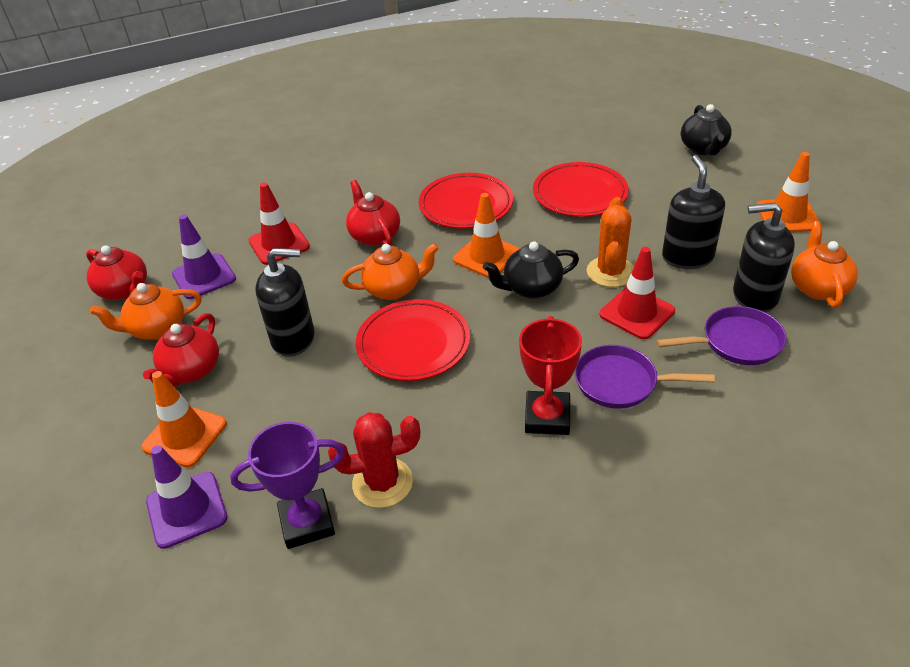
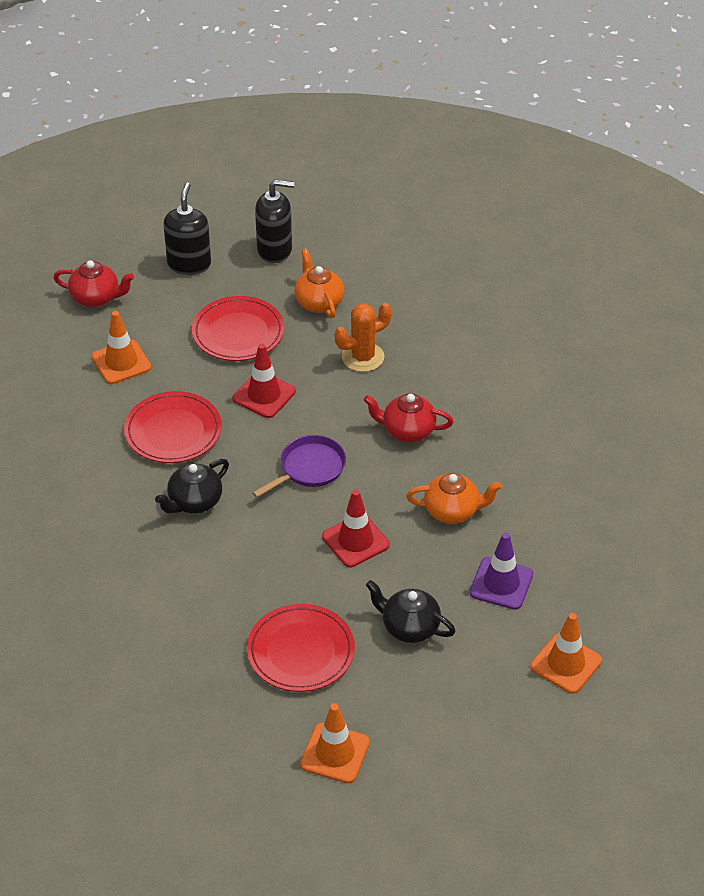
black soap dispenser: 3 -> 2
orange teapot: 3 -> 2
purple pan: 2 -> 1
purple traffic cone: 2 -> 1
purple trophy: 1 -> 0
red cactus: 1 -> 0
red teapot: 3 -> 2
red trophy: 1 -> 0

